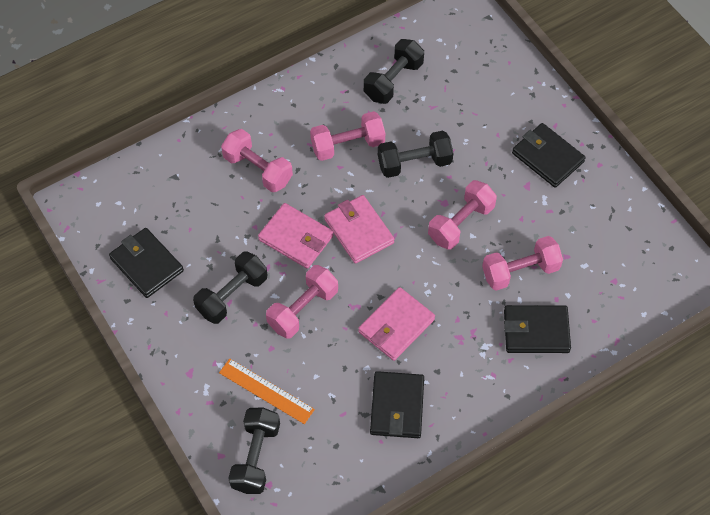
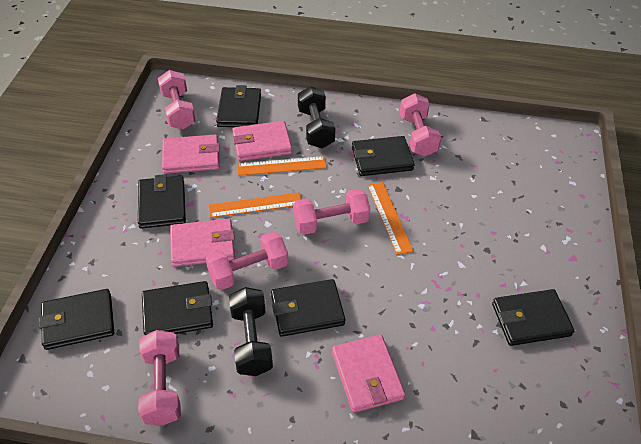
black dumbbell: 4 -> 2
black wallet: 4 -> 7
orange ruler: 1 -> 3
pink wallet: 3 -> 4

